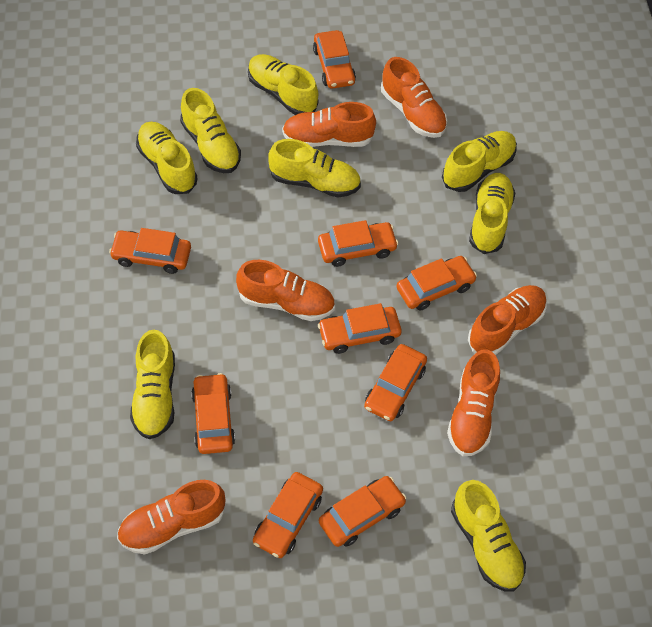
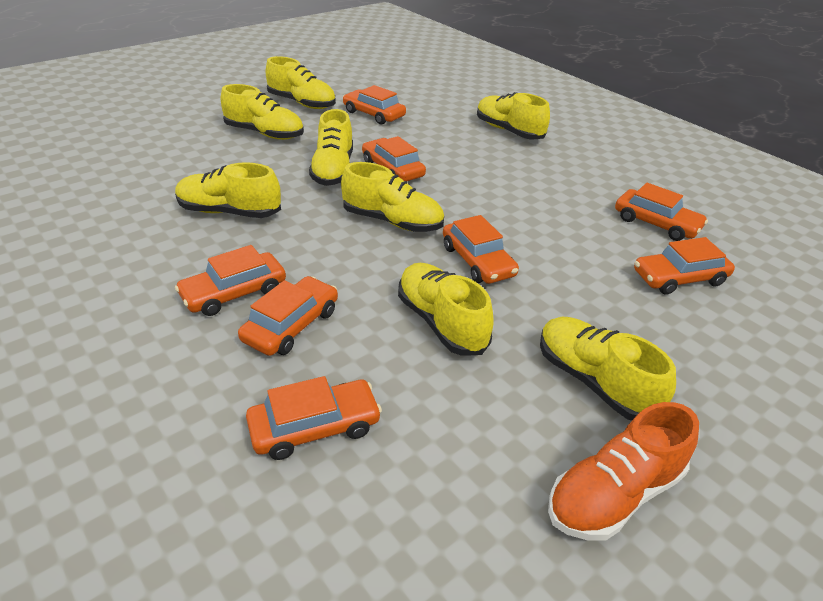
orange car: 9 -> 8
orange shoe: 6 -> 1

